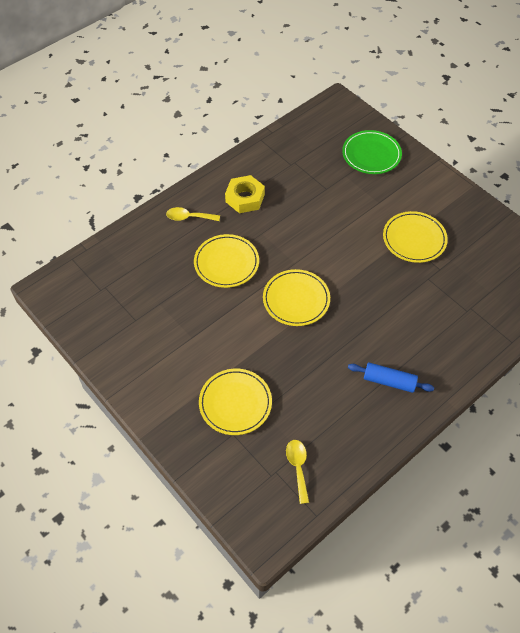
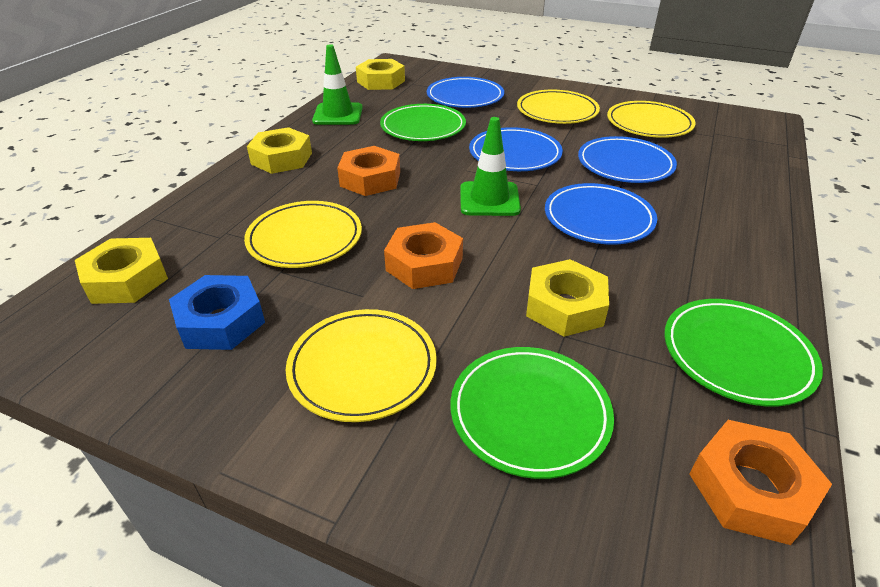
blue nut: 0 -> 1
blue plate: 0 -> 4
blue rolling pin: 1 -> 0
green plate: 1 -> 3
green traffic cone: 0 -> 2
orange nut: 0 -> 3
yellow nut: 1 -> 4
yellow spoon: 2 -> 0

